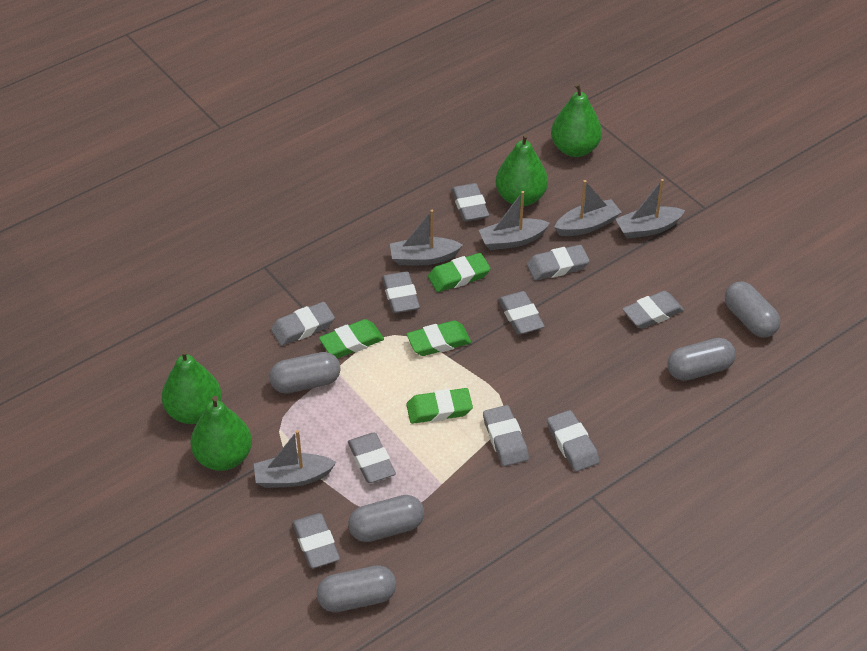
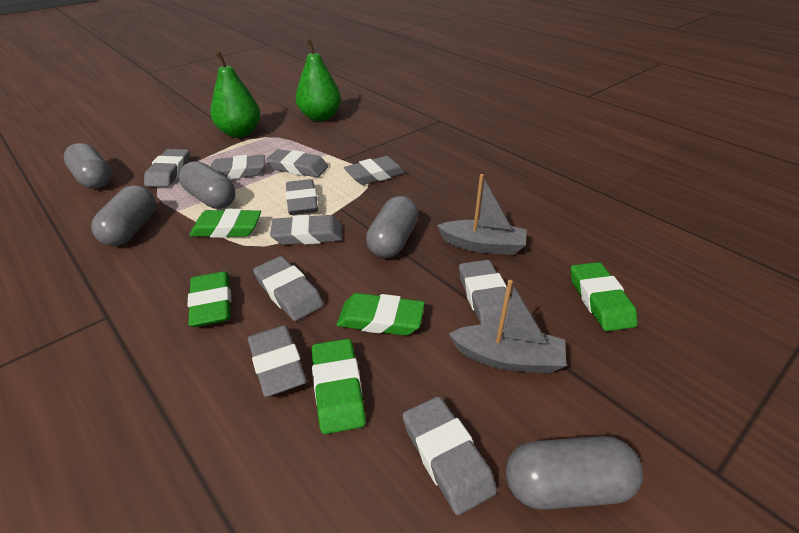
green eraser: 4 -> 5
green pear: 4 -> 2
grey boat: 5 -> 2

